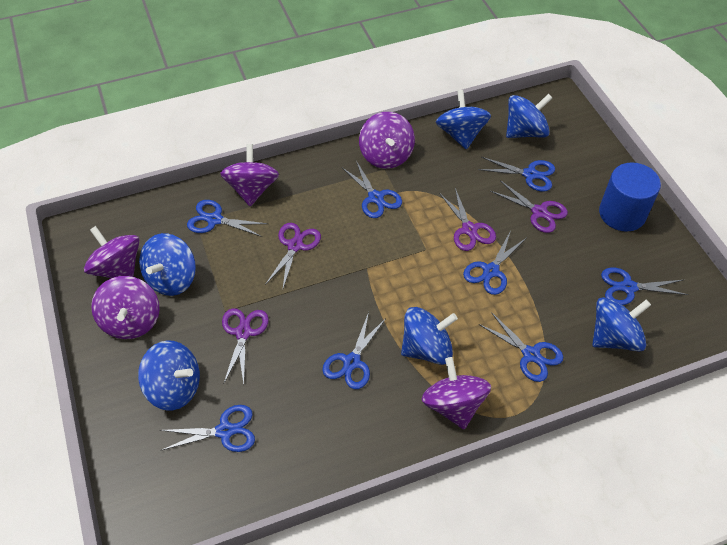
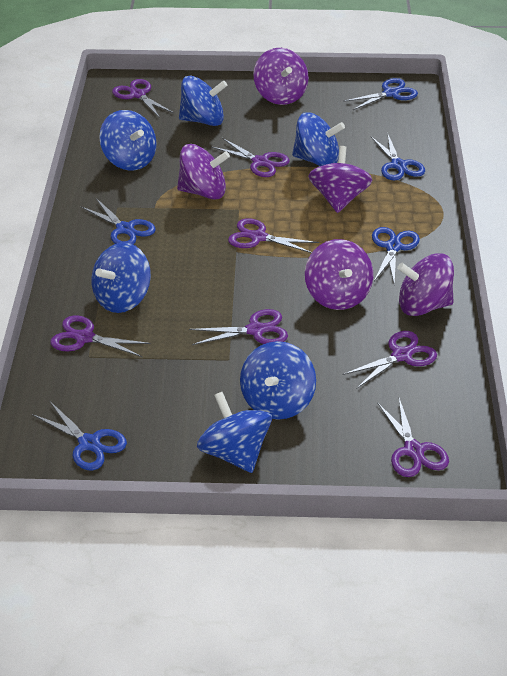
blue cylinder: 1 -> 0
blue scissors: 8 -> 5
purple scissors: 4 -> 7

